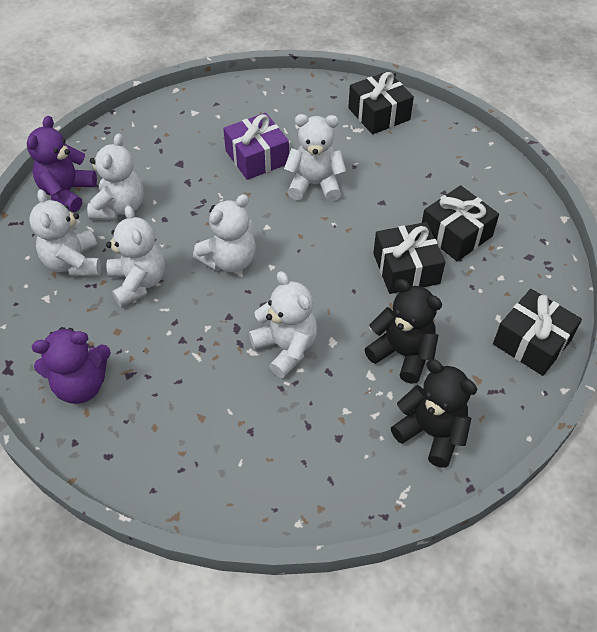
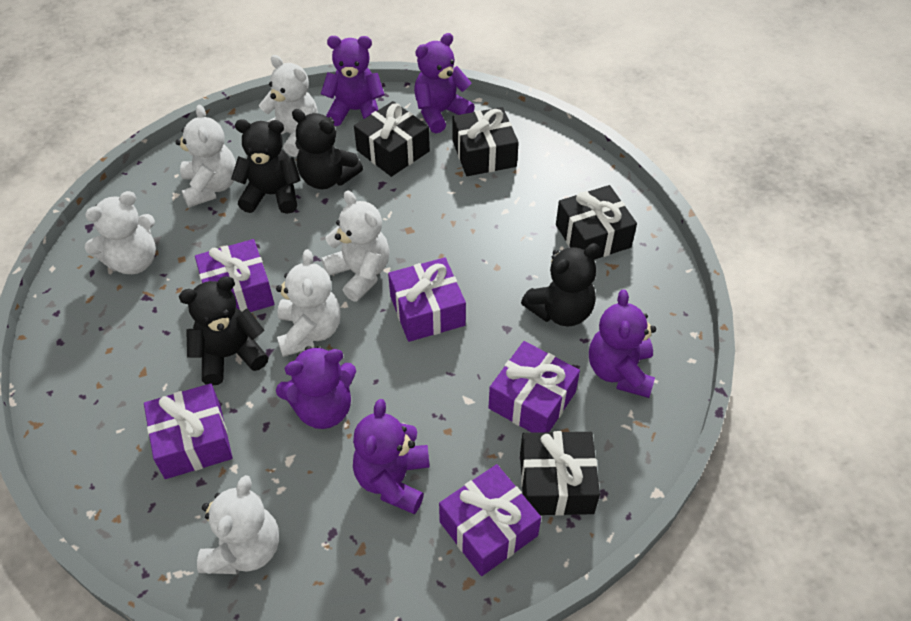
black teddy bear: 2 -> 4
purple gift: 1 -> 5
purple teddy bear: 2 -> 5

